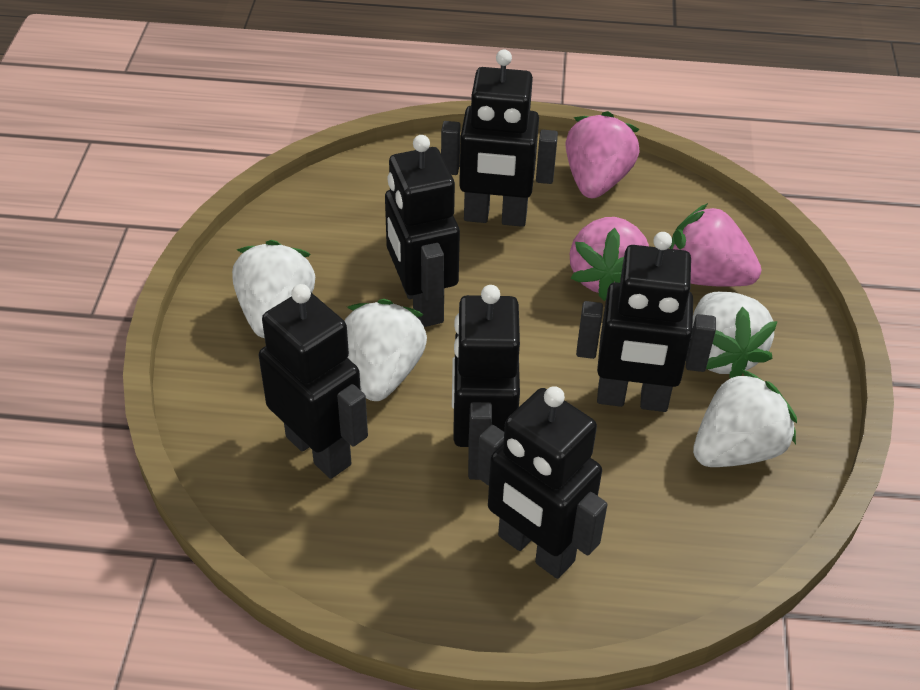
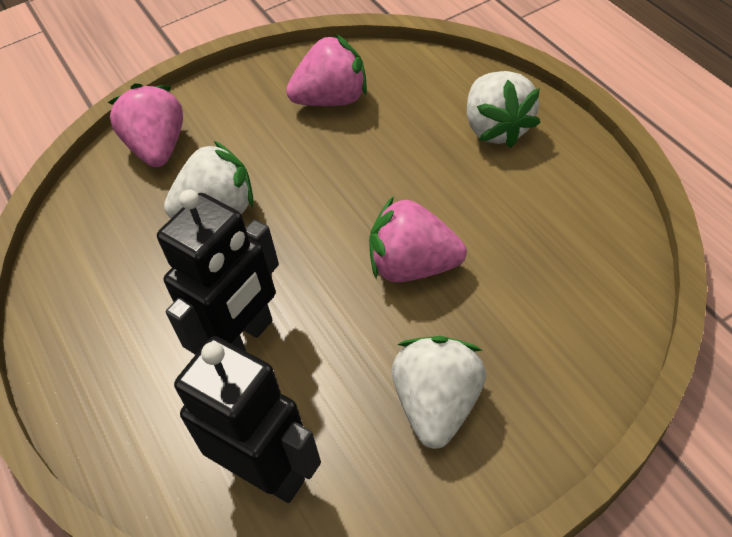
black robot: 6 -> 2
white strawberry: 4 -> 3

